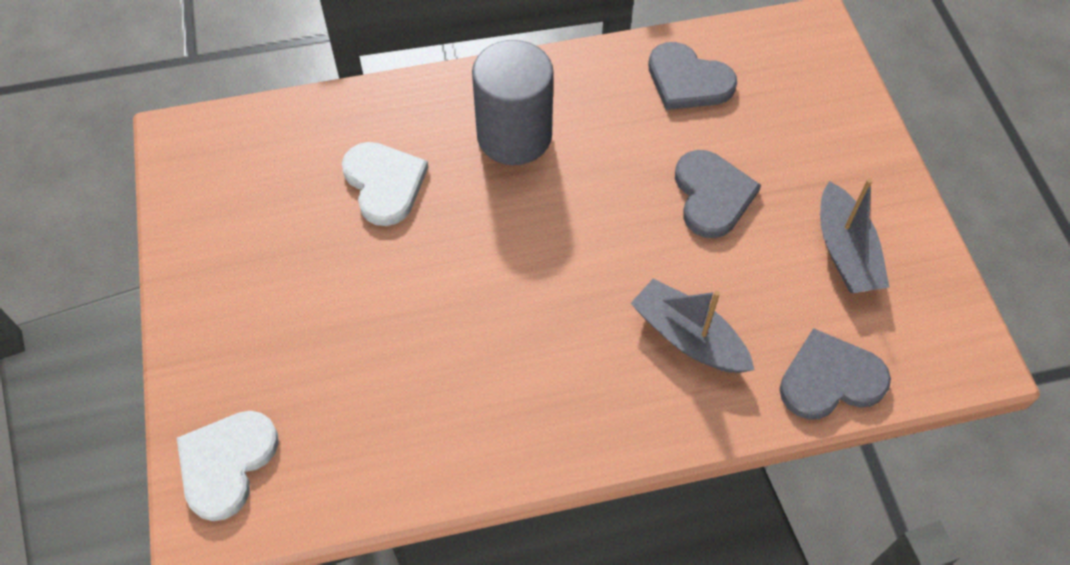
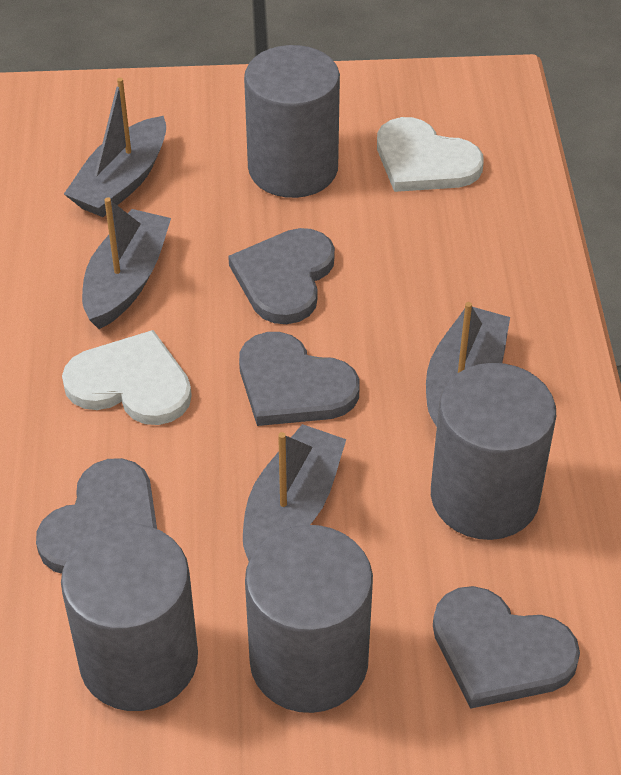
grey boat: 2 -> 4
grey cylinder: 1 -> 4
grey heart: 3 -> 4

